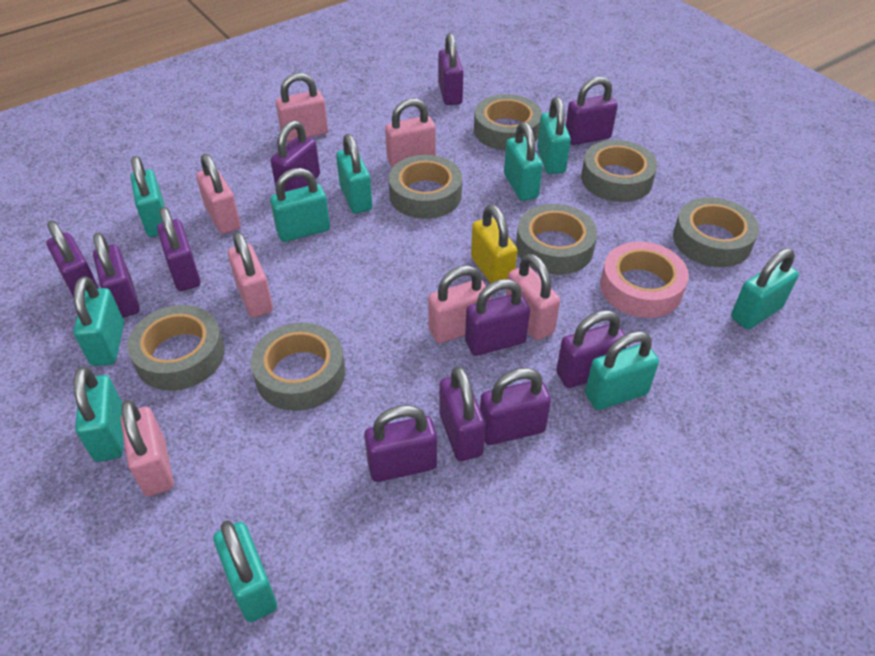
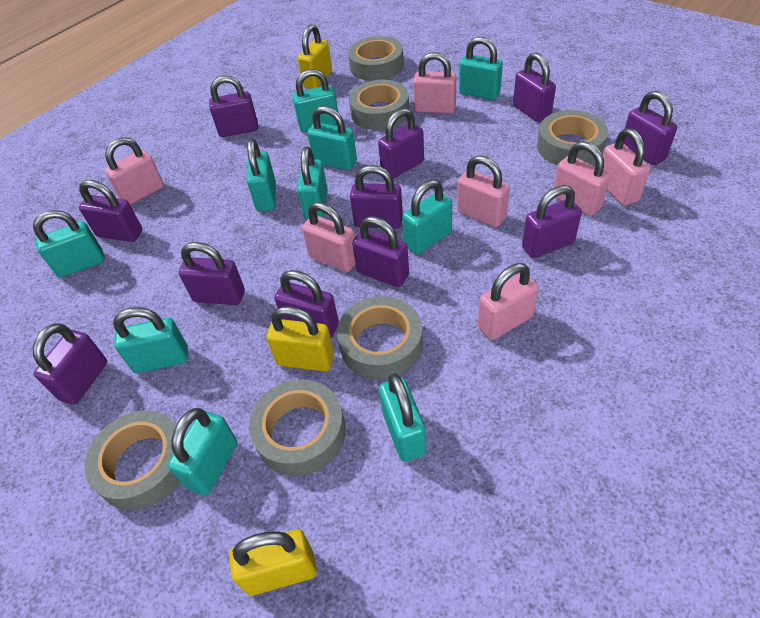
grey tape: 7 -> 6
pink tape: 1 -> 0
yellow padlock: 1 -> 3

